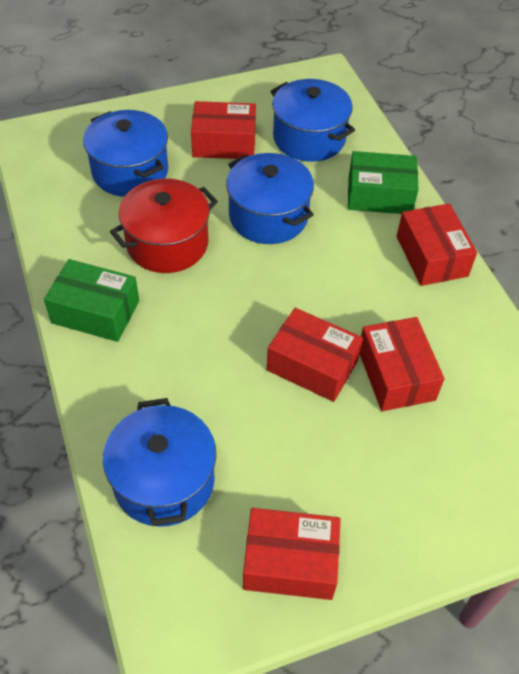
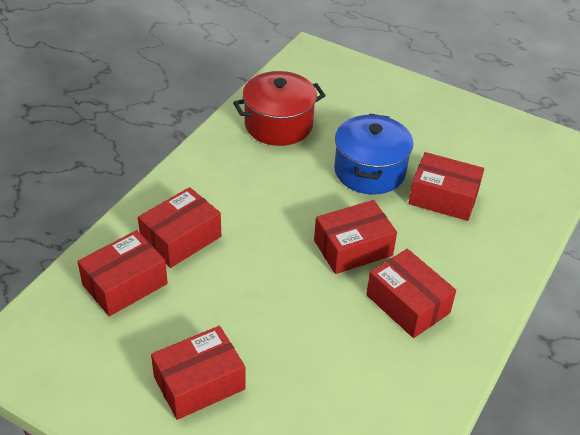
blue pot: 4 -> 1
green box: 2 -> 0
red box: 5 -> 6

